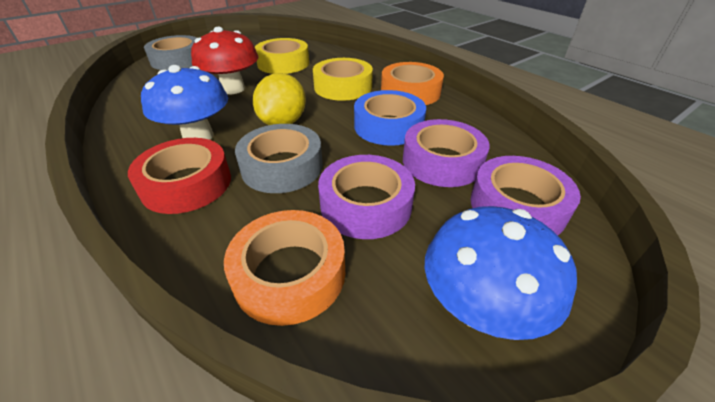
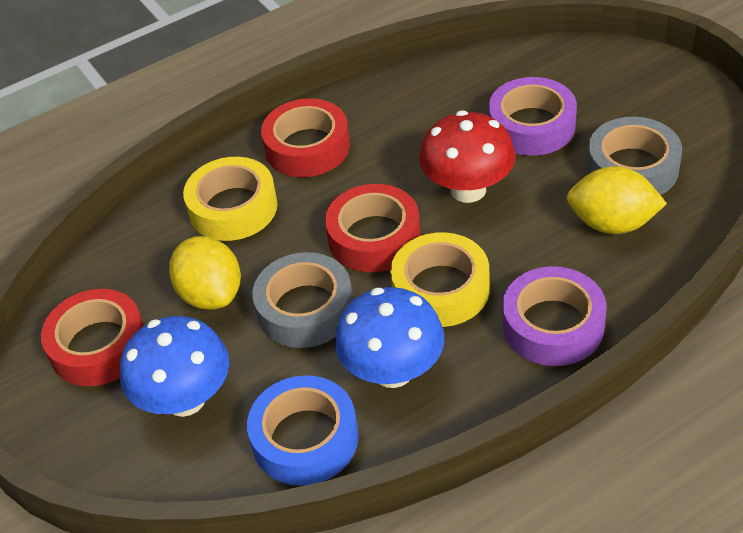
orange tape: 2 -> 0
purple tape: 3 -> 2
red tape: 1 -> 3
yellow lemon: 1 -> 2

